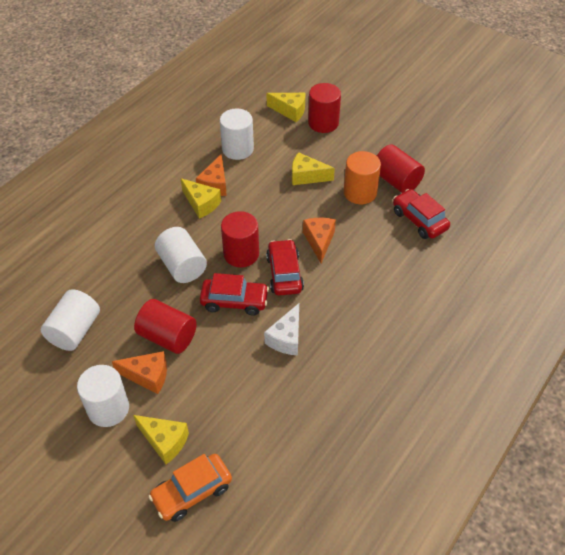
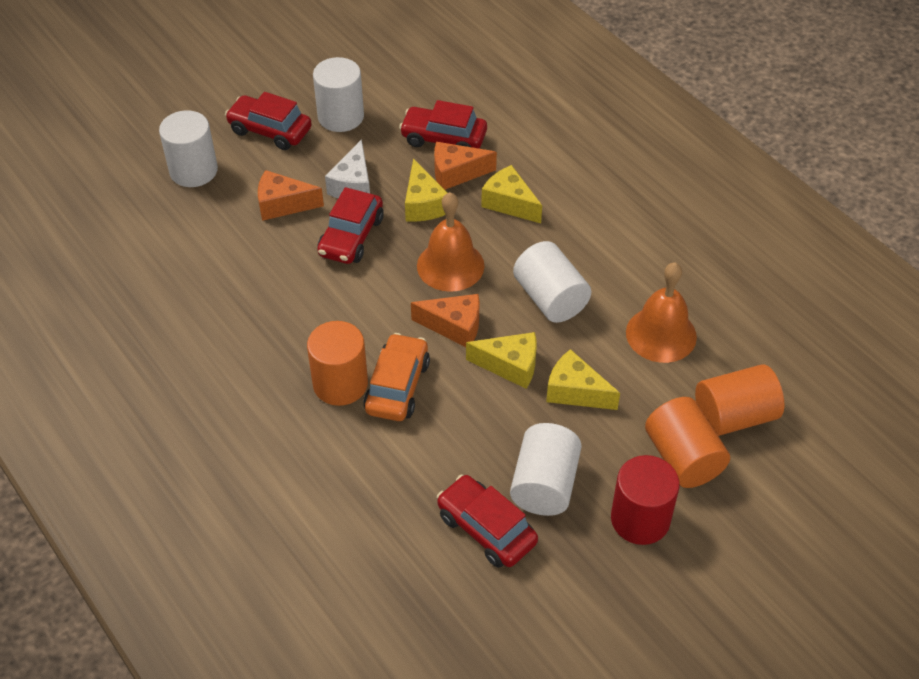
orange bell: 0 -> 2
orange cylinder: 1 -> 3
red car: 3 -> 4
red cylinder: 4 -> 1

